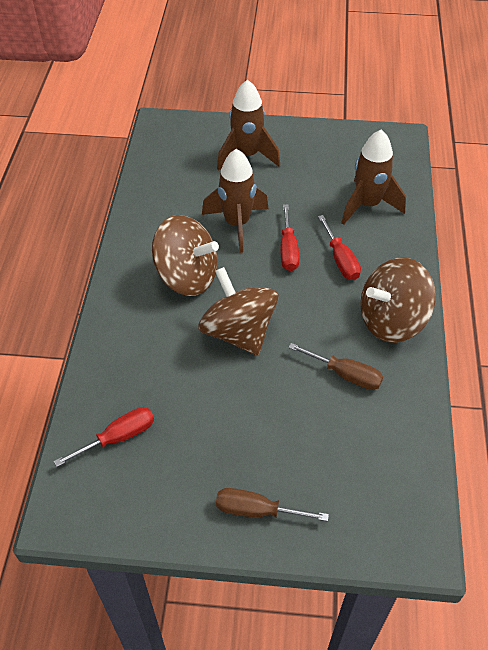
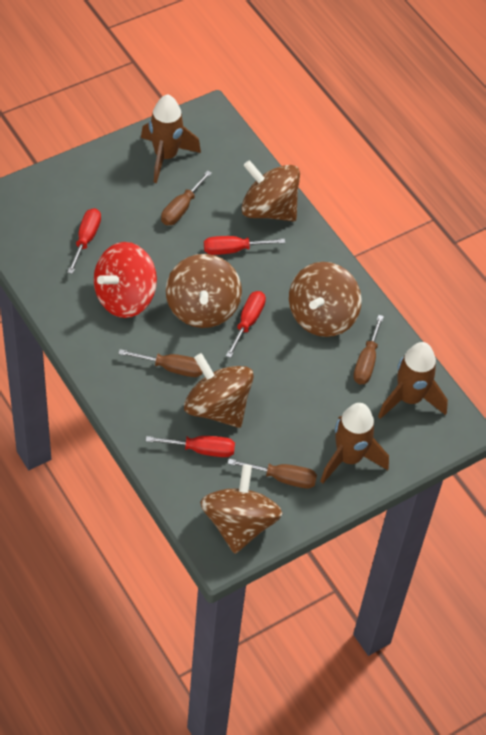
brown screwdriver: 2 -> 4
brown spinning top: 3 -> 5
red screwdriver: 3 -> 4
red spinning top: 0 -> 1

